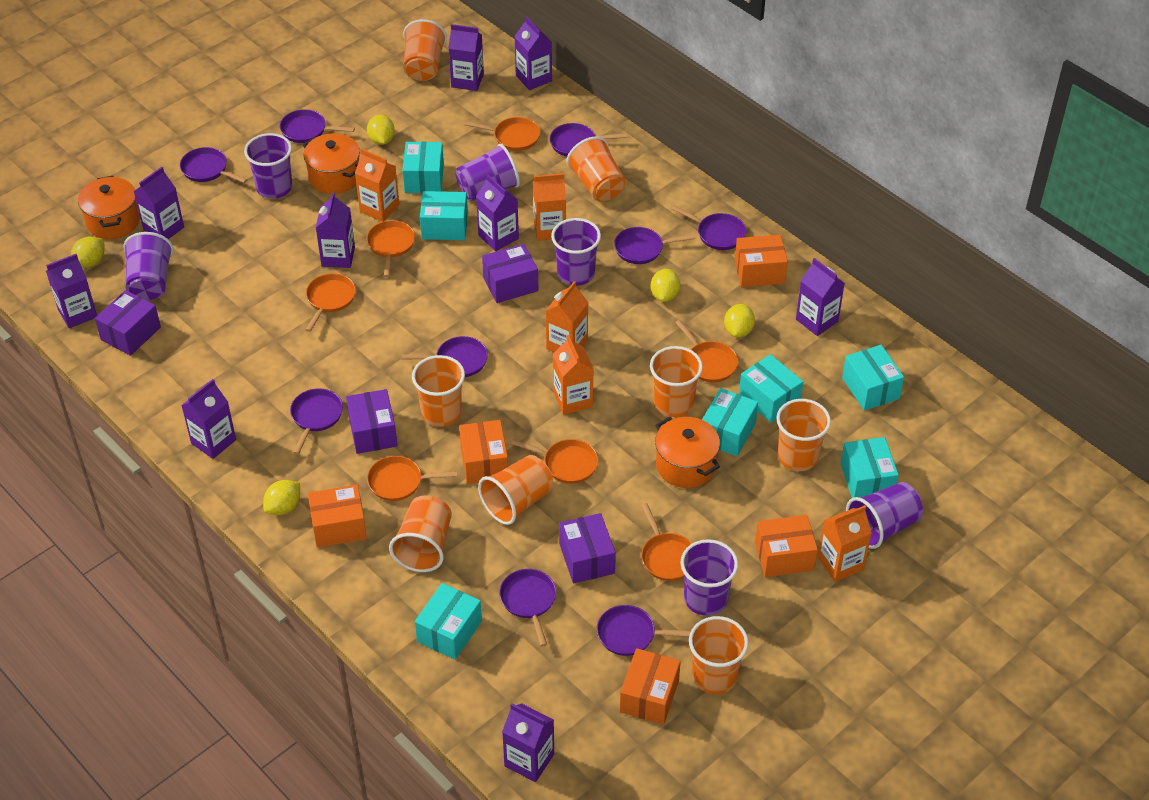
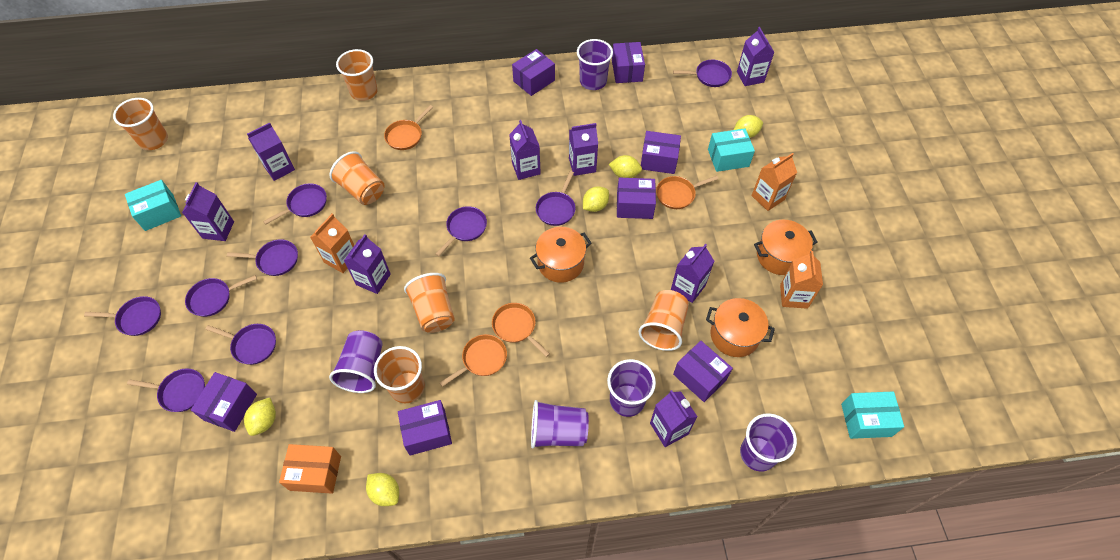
orange box: 5 -> 1
orange carton: 5 -> 3
orange cup: 8 -> 6
orange pan: 7 -> 4
purple box: 4 -> 7
purple carton: 9 -> 8
purple cup: 6 -> 5
turquoise box: 7 -> 3

